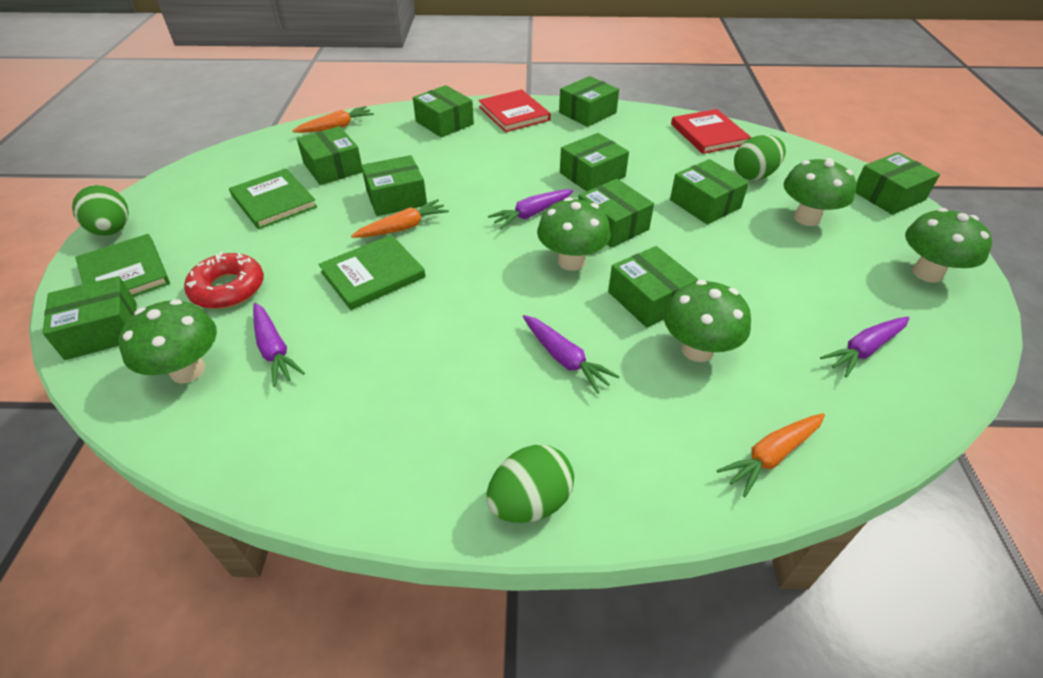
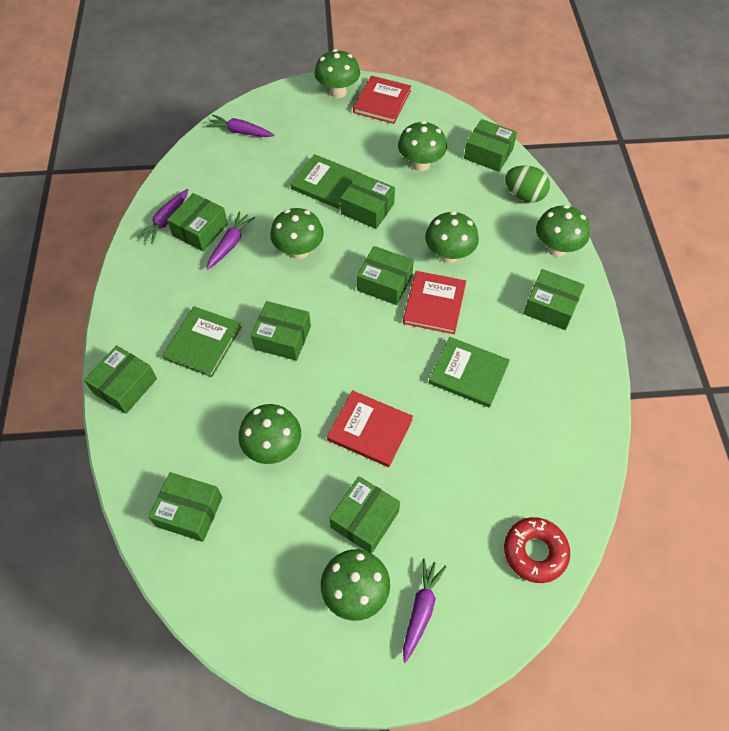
green box: 10 -> 9
green egg: 3 -> 1
green mushroom: 5 -> 7
orange carrot: 3 -> 0
red book: 2 -> 3

